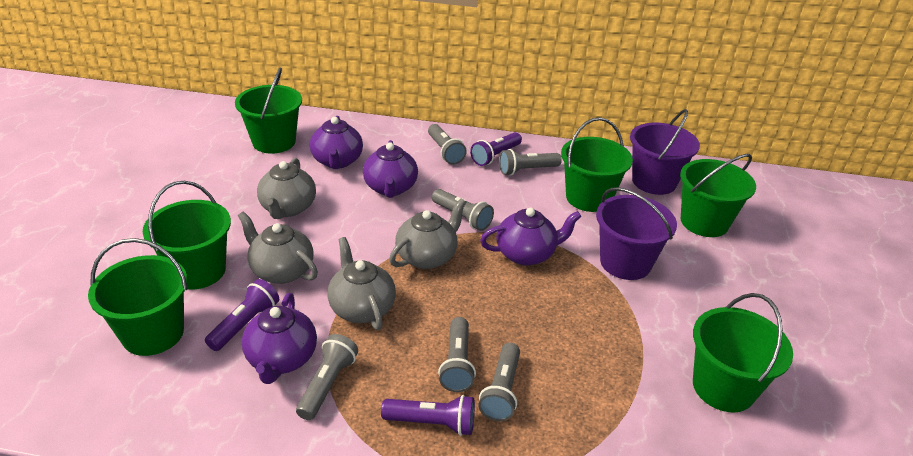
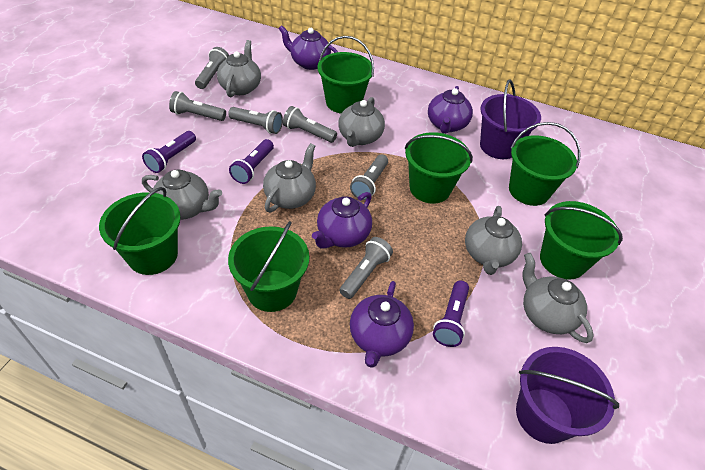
grey teapot: 4 -> 6

